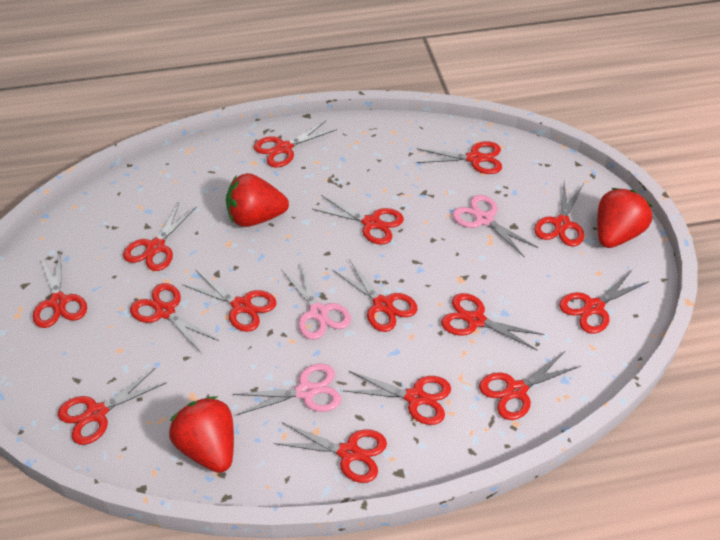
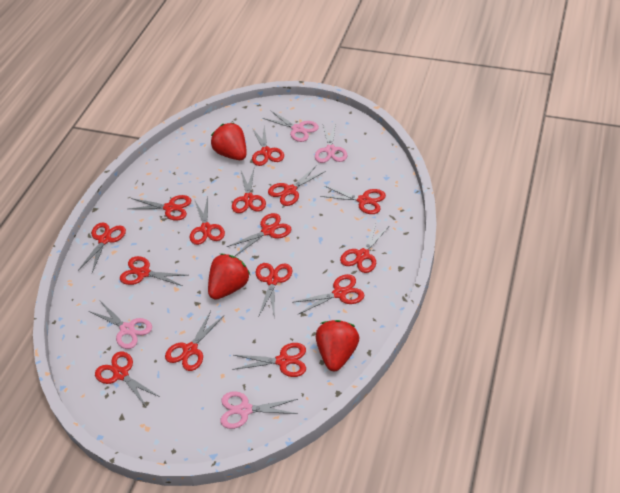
pink scissors: 3 -> 4

